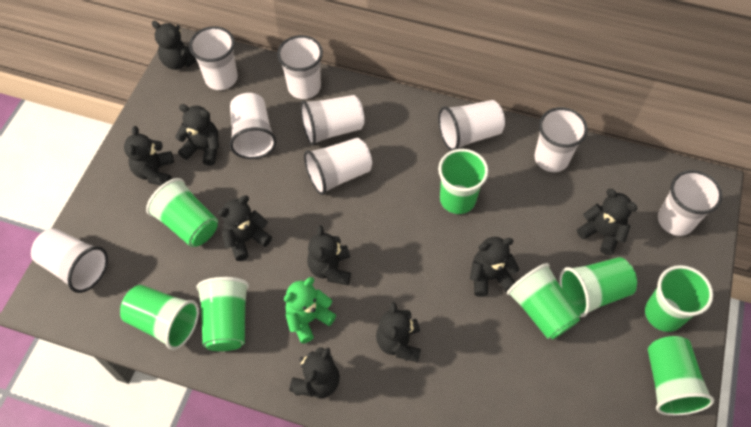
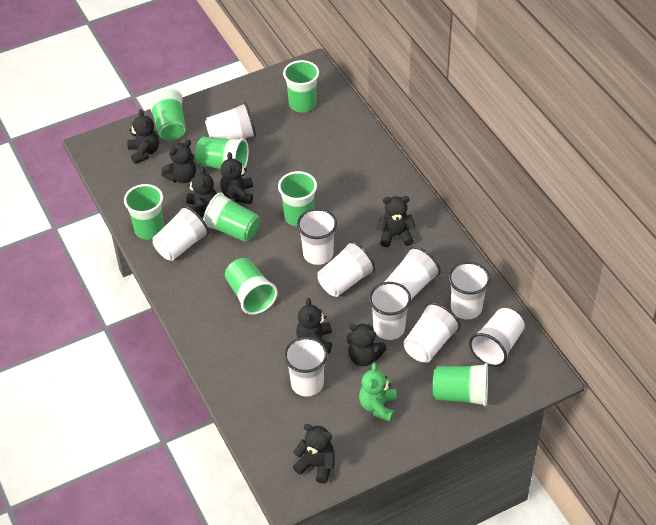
black teddy bear: 9 -> 8
white cup: 9 -> 10

